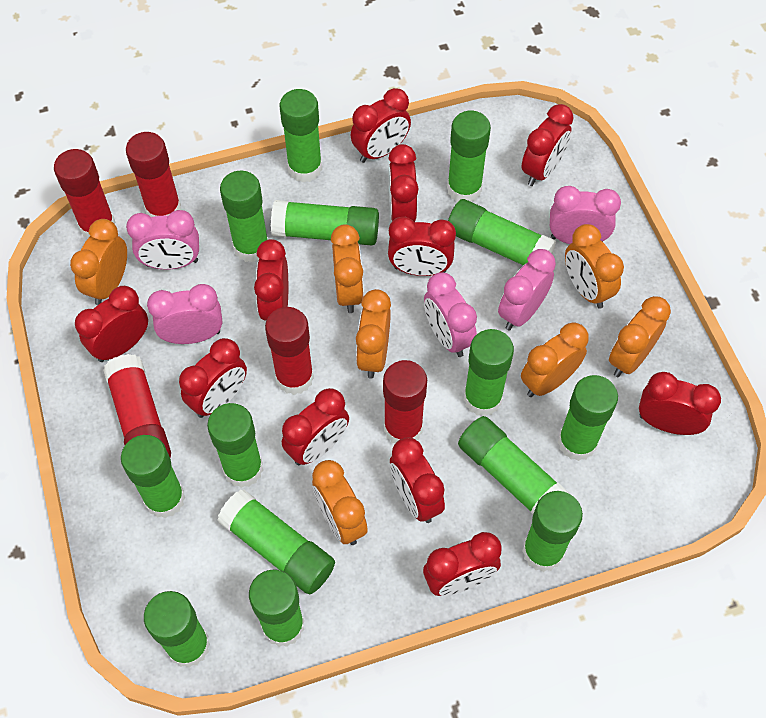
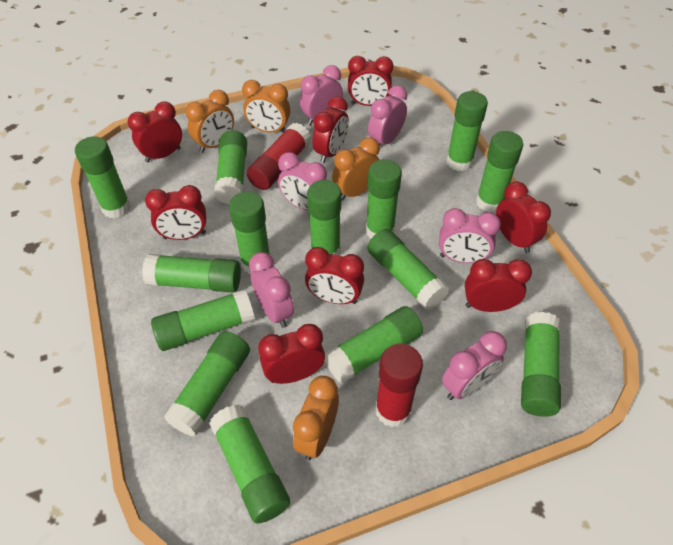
orange clock: 7 -> 4
pink clock: 5 -> 6
red clock: 11 -> 8
red glue stick: 5 -> 2

